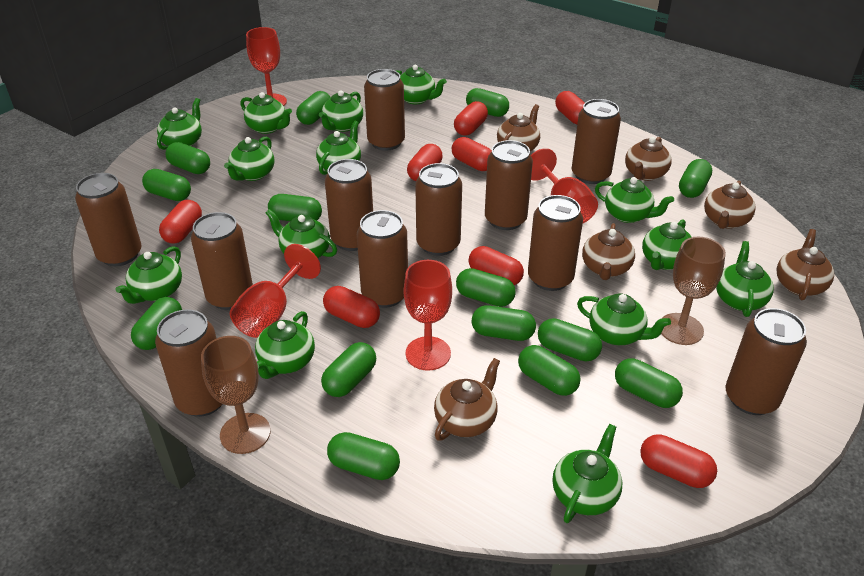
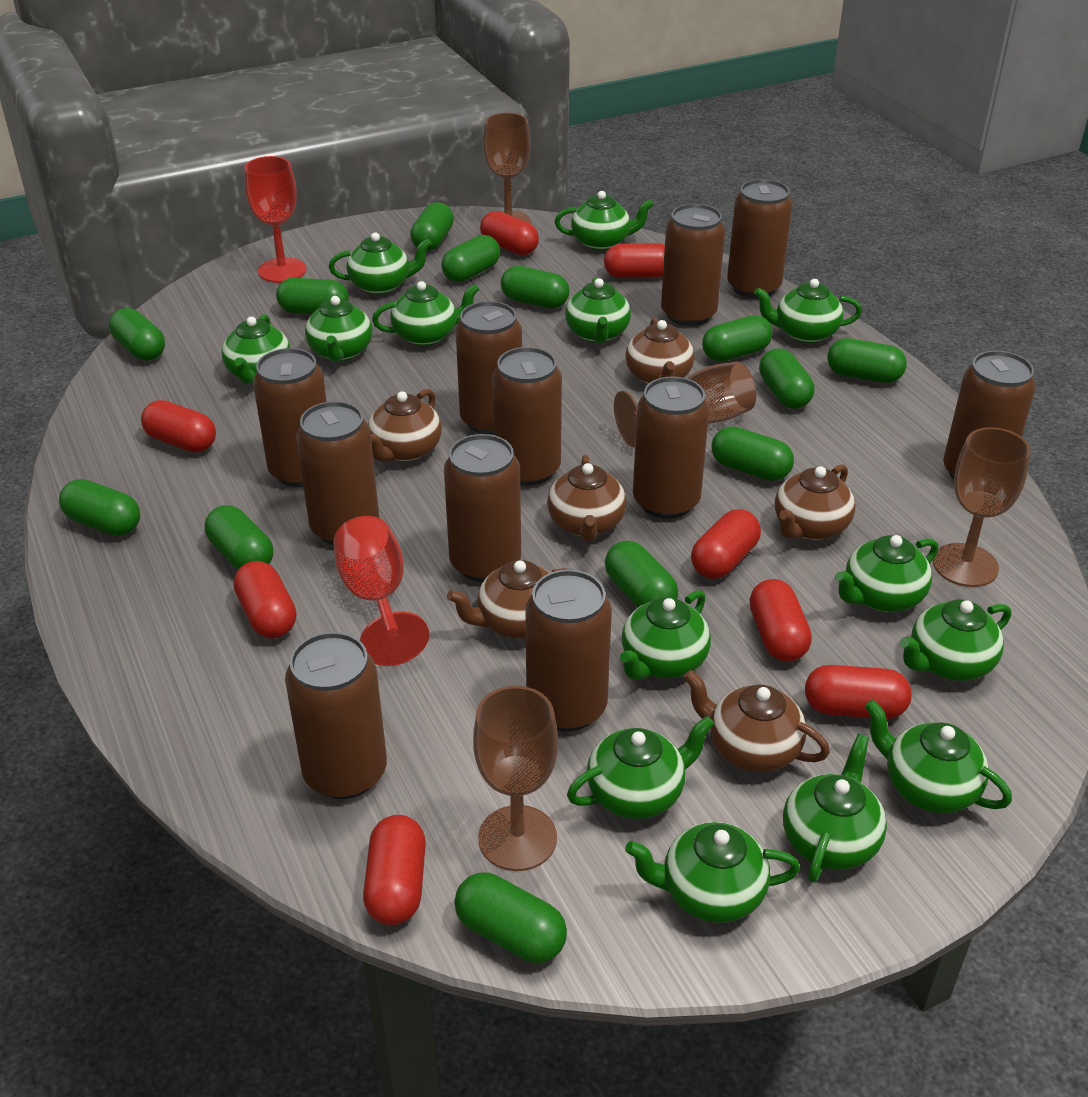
brown goblet: 2 -> 4
green capsule: 14 -> 13
red goblet: 4 -> 2

